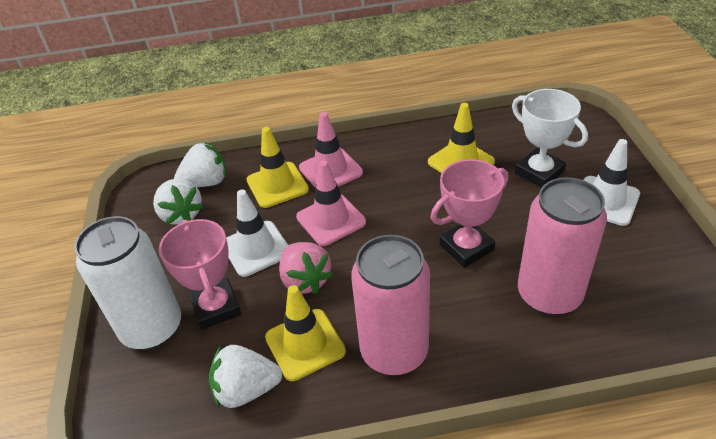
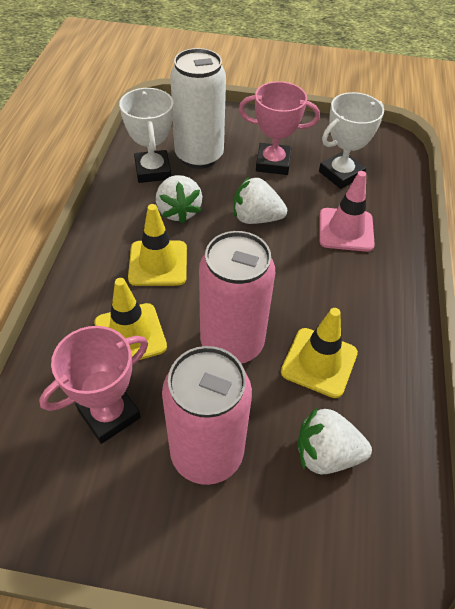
pink strawberry: 1 -> 0
pink traffic cone: 2 -> 1
white traffic cone: 2 -> 0
white trophy: 1 -> 2

